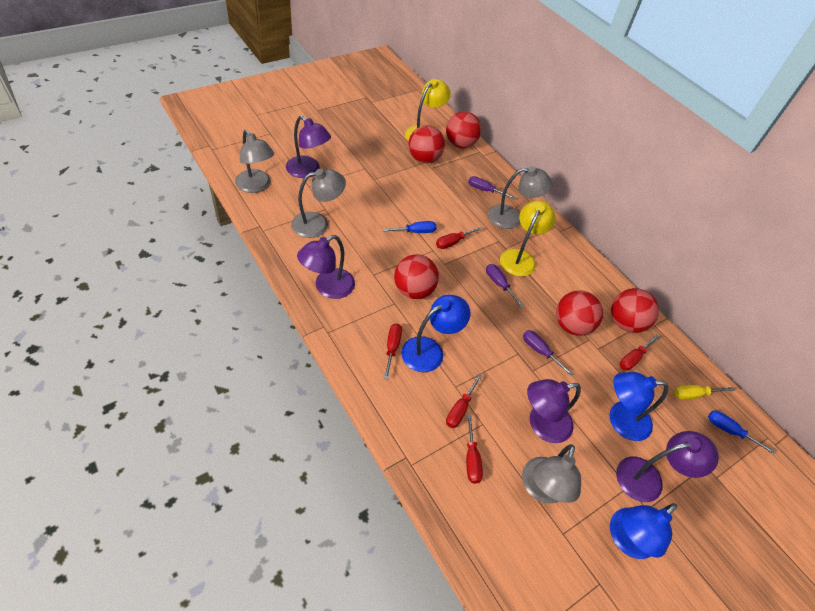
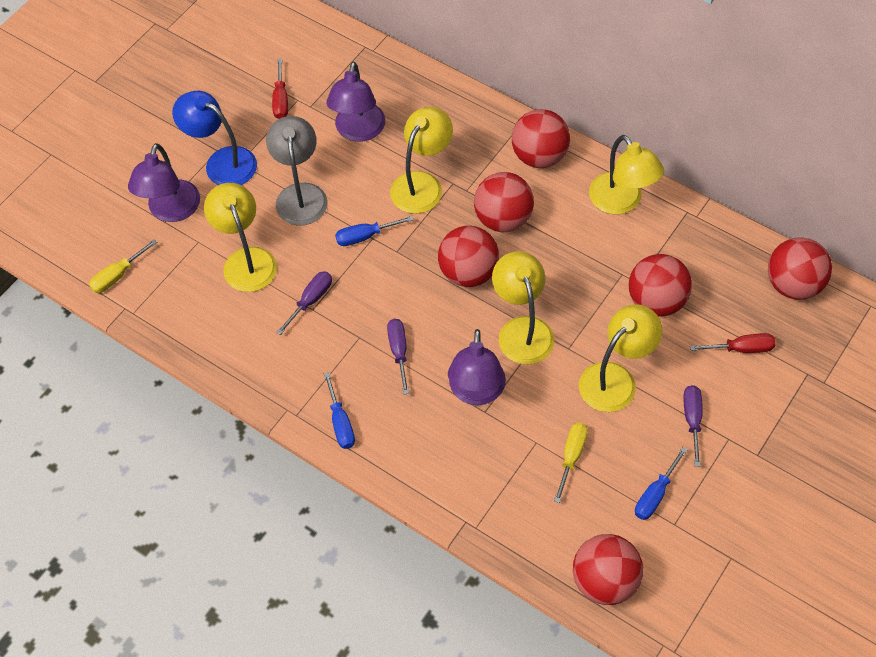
blue lamp: 3 -> 1
blue screwdriver: 2 -> 3
grey lamp: 4 -> 1
purple lamp: 4 -> 3
red ball: 5 -> 6
red screwdriver: 5 -> 2
yellow lamp: 2 -> 5
yellow screwdriver: 1 -> 2

